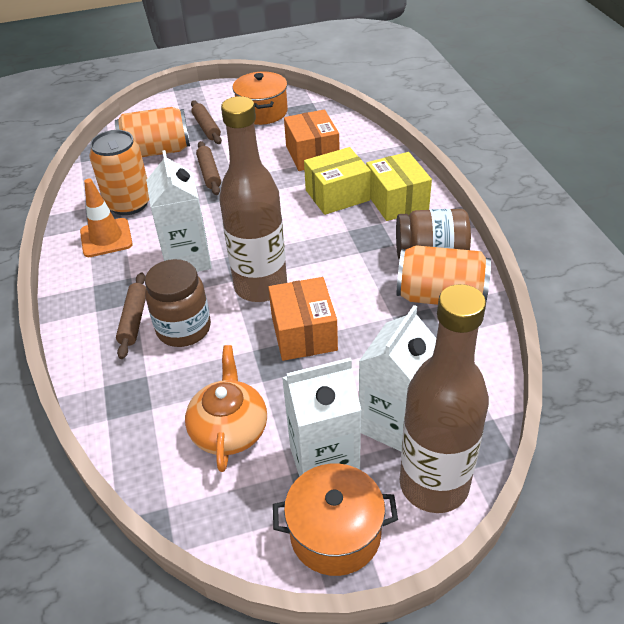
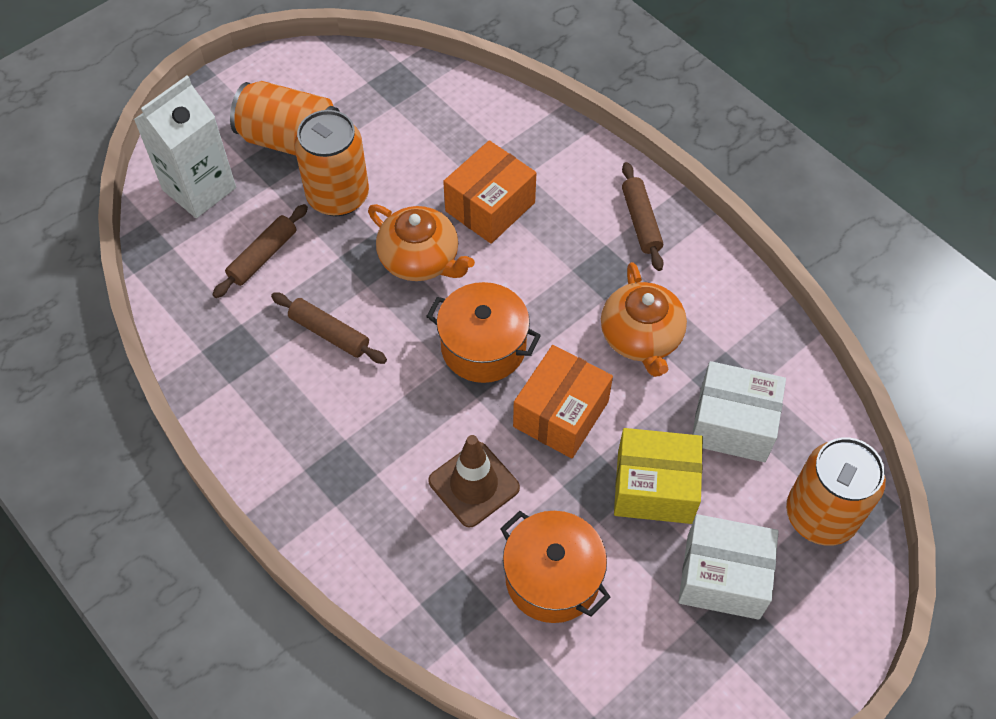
brown bottle: 2 -> 0
brown jar: 2 -> 0
brown traffic cone: 0 -> 1
orange teapot: 1 -> 2
orange traffic cone: 1 -> 0
white box: 0 -> 2
white carton: 3 -> 1
yellow box: 2 -> 1

